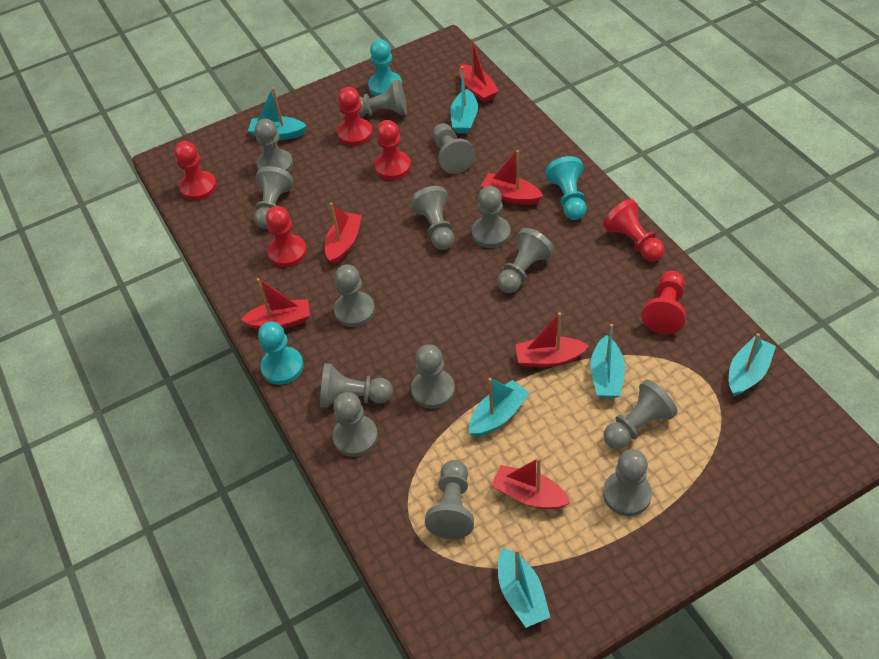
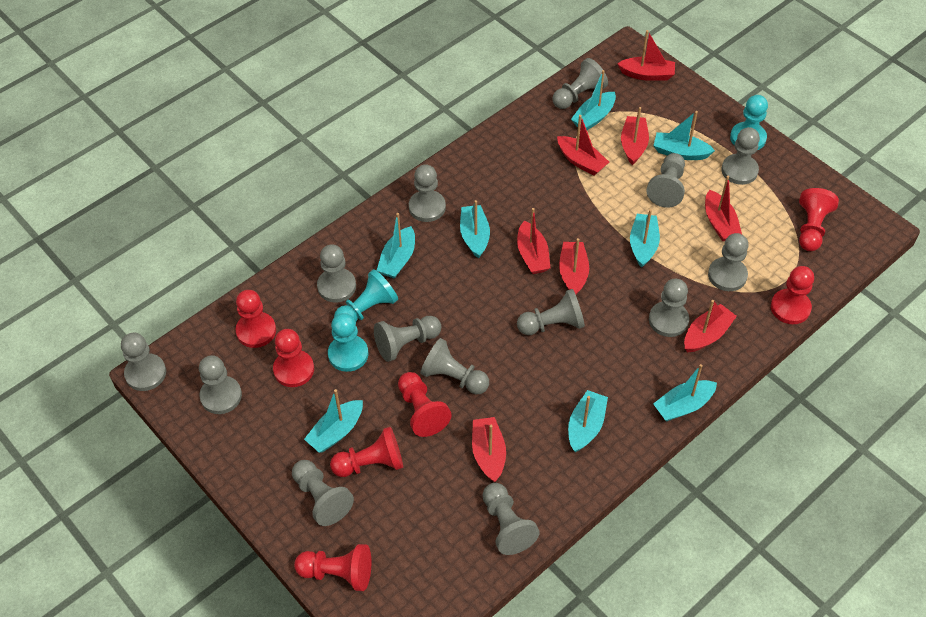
red boat: 6 -> 8
red pawn: 6 -> 7
turquoise boat: 6 -> 8

